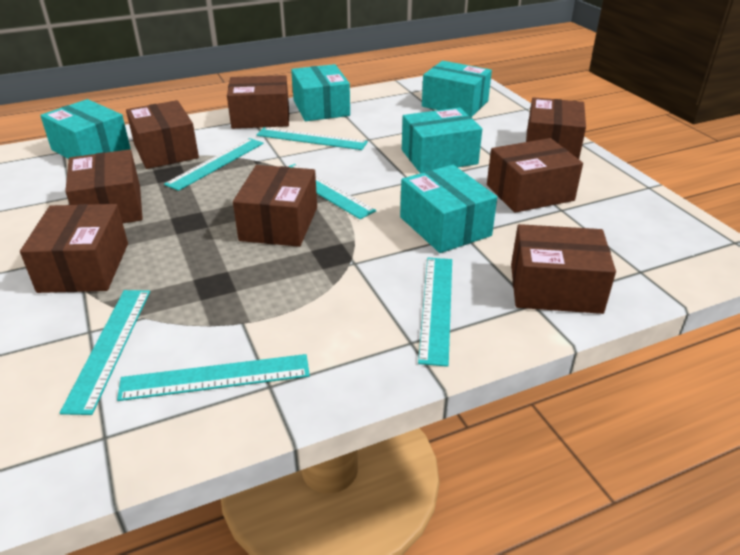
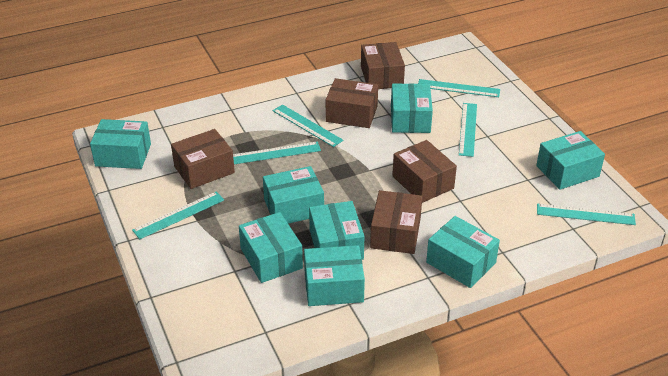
brown box: 8 -> 5
turquoise box: 5 -> 8

